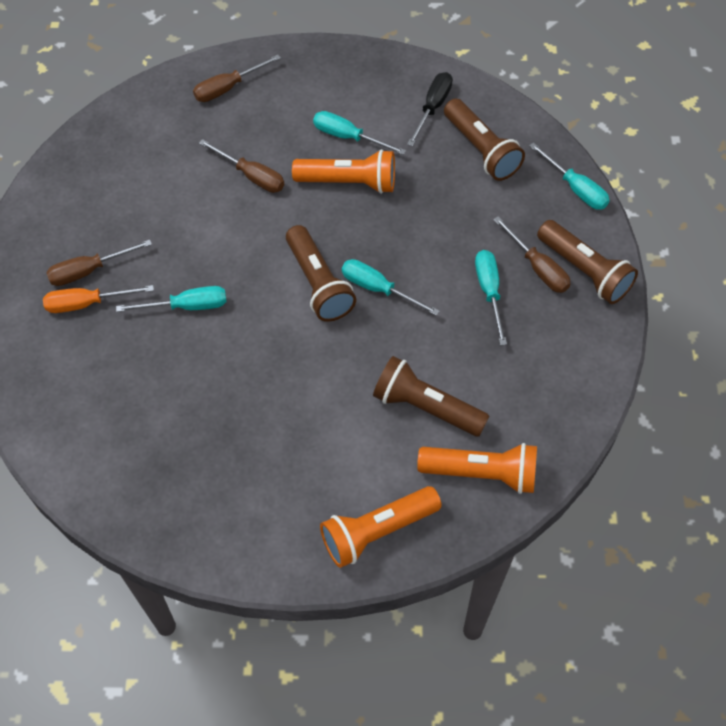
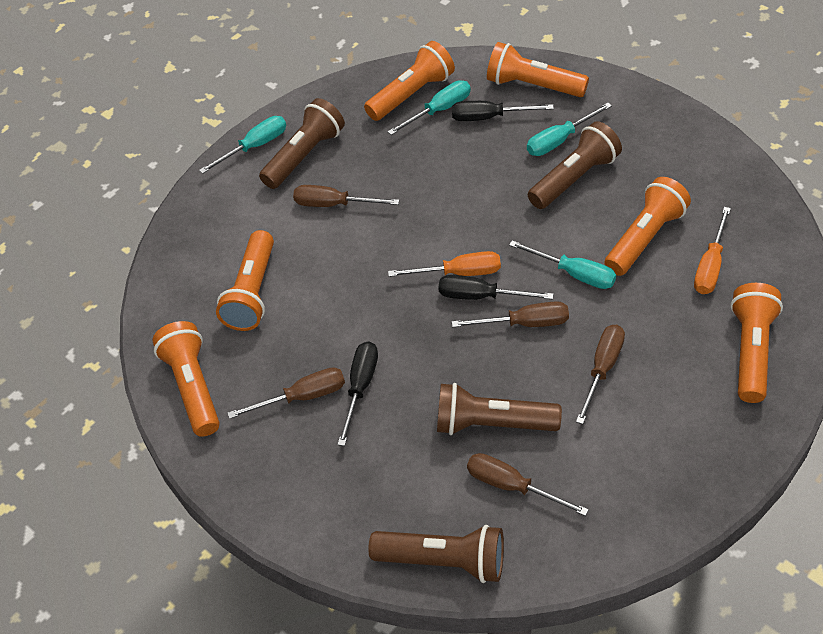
black screwdriver: 1 -> 3
brown screwdriver: 4 -> 5
orange flashlight: 3 -> 6
orange screwdriver: 1 -> 2
turquoise screwdriver: 5 -> 4

